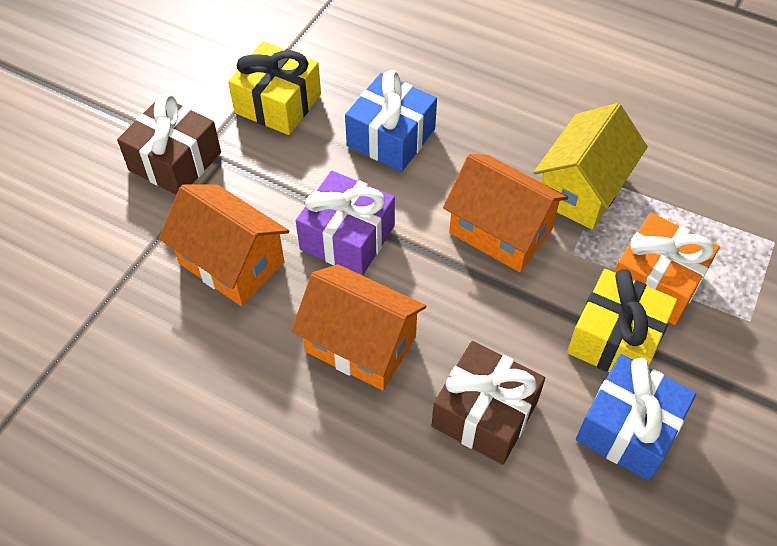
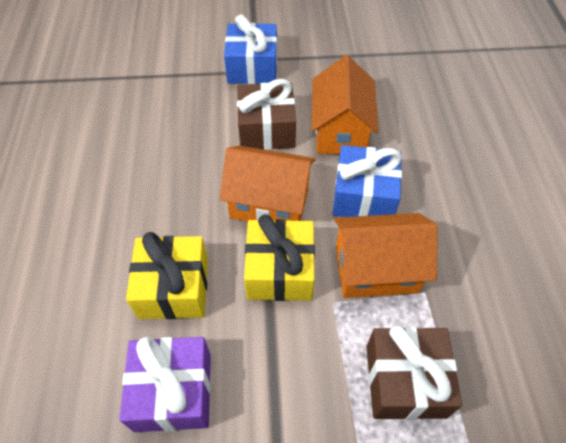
orange gift: 1 -> 0
yellow house: 1 -> 0

